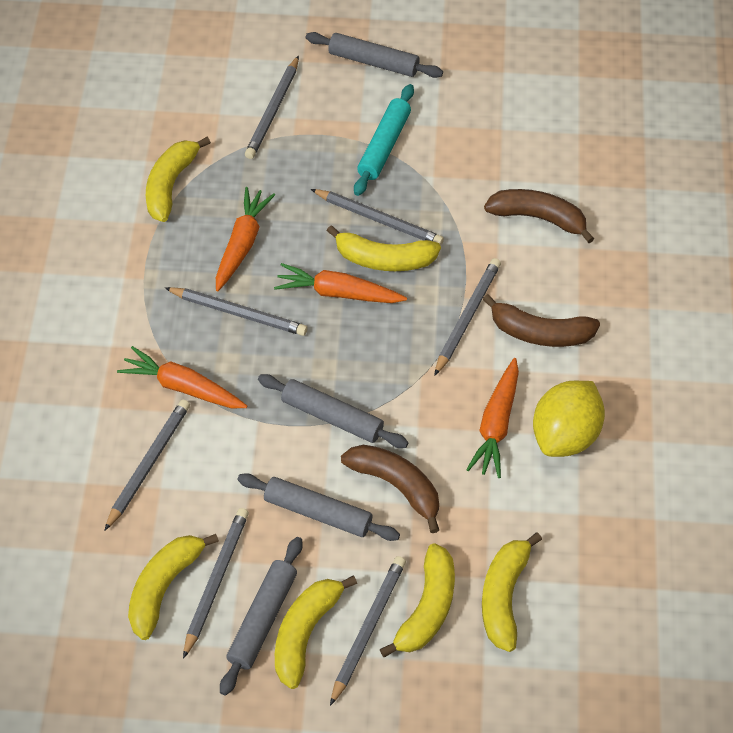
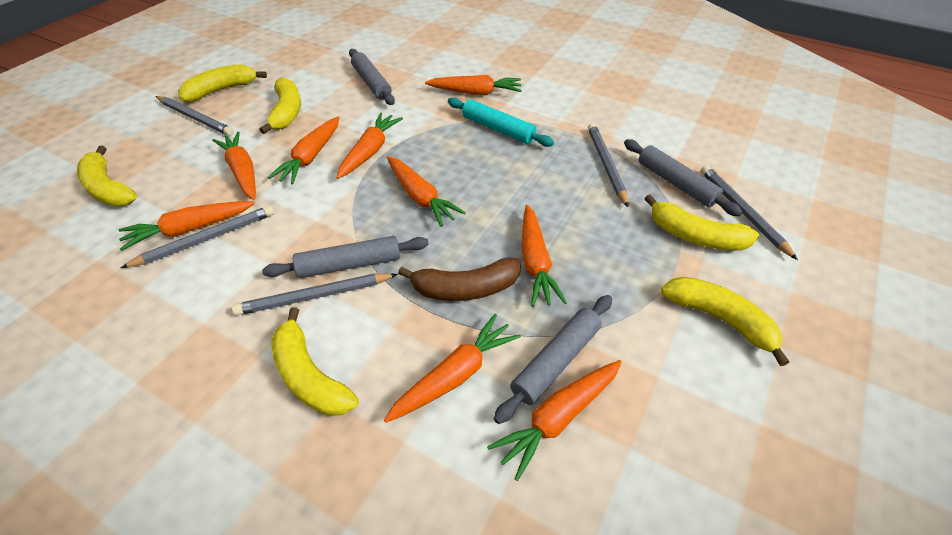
brown banana: 3 -> 1
grey pencil: 7 -> 5
orange carrot: 4 -> 9
yellow lemon: 1 -> 0

